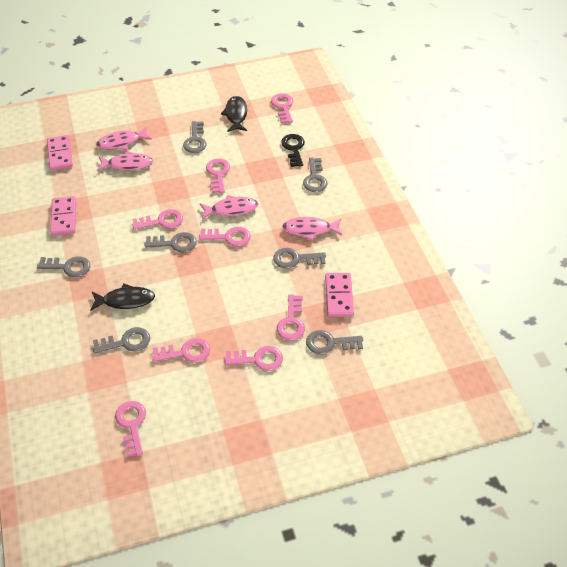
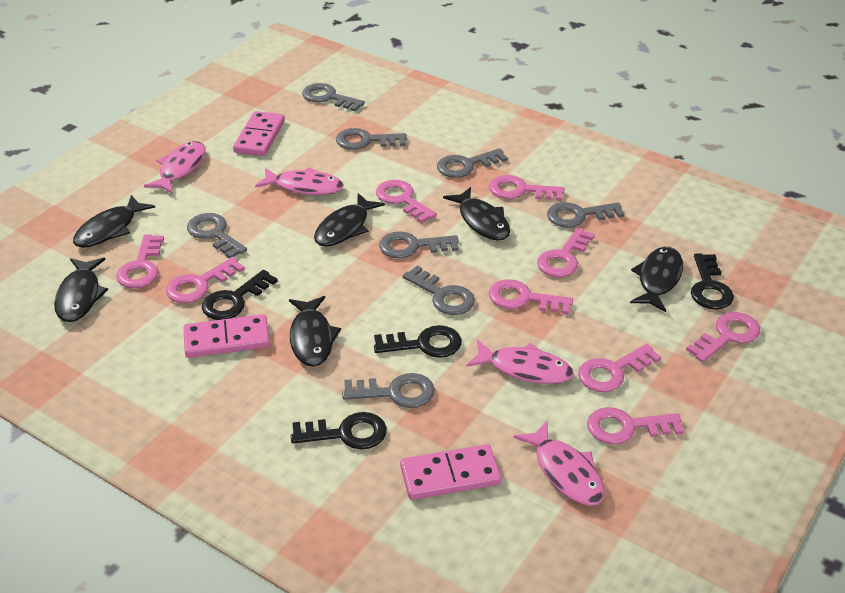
black fish: 2 -> 6
black key: 1 -> 4
grey key: 7 -> 8
pink key: 8 -> 9

